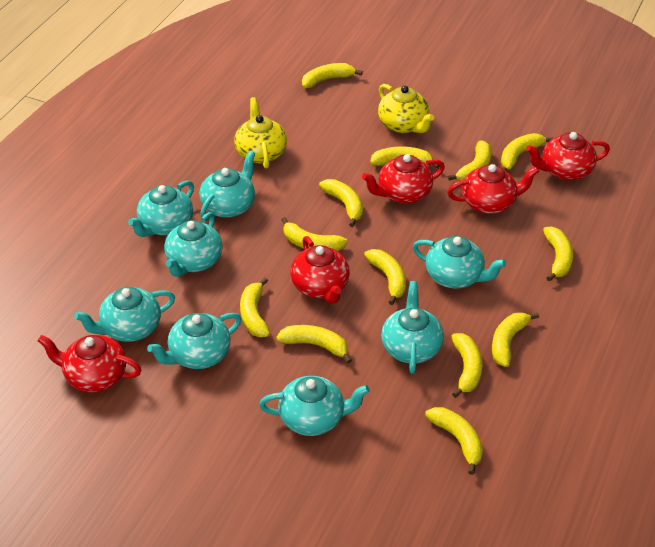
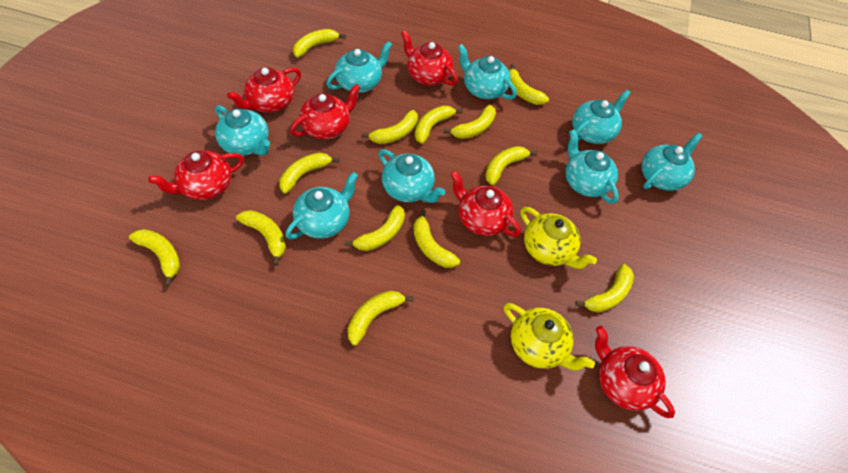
red teapot: 5 -> 6

